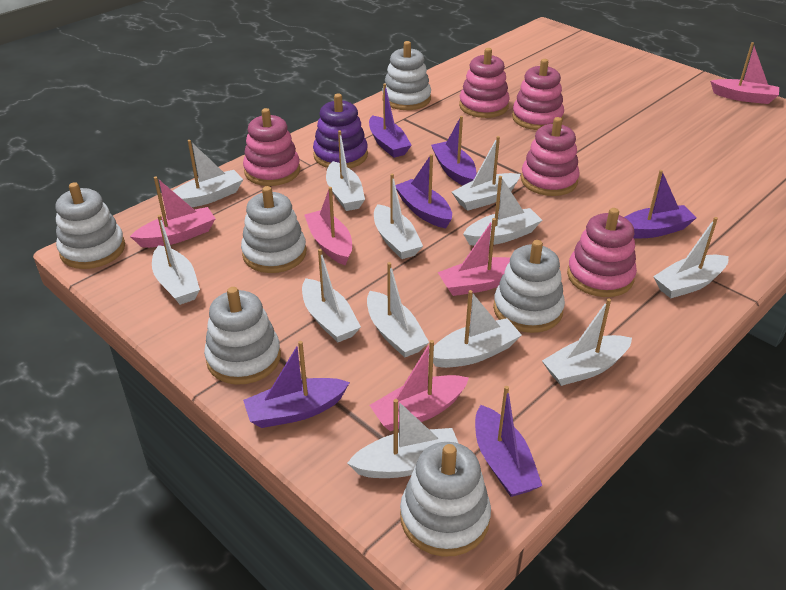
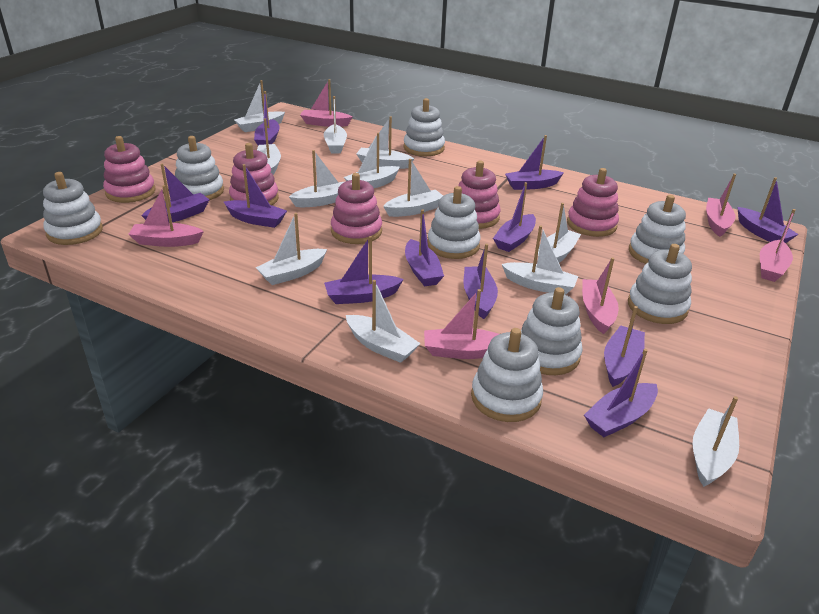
pink boat: 5 -> 6
purple boat: 6 -> 11
purple stacking toy: 1 -> 0
white stacking toy: 6 -> 8

